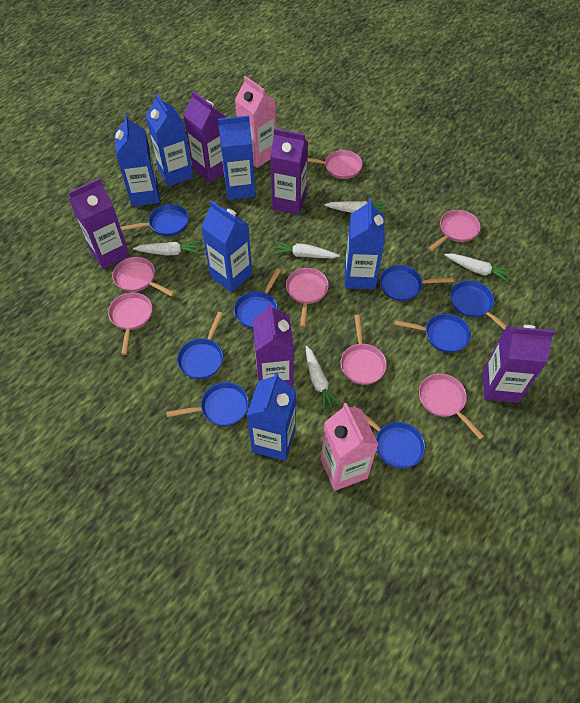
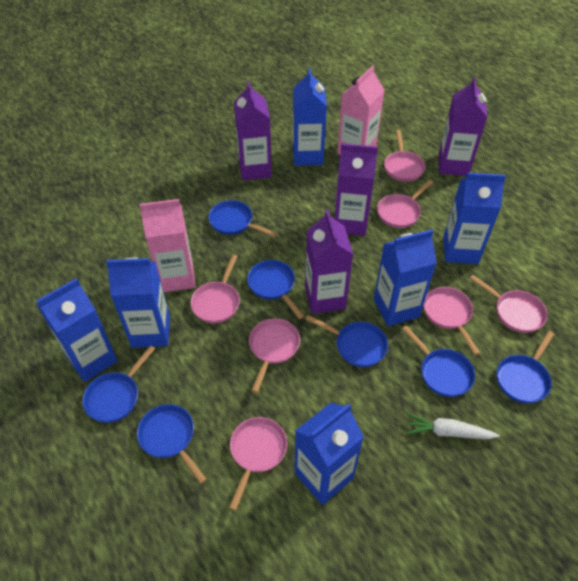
blue pan: 8 -> 7
purple carton: 5 -> 4
white carrot: 5 -> 1

